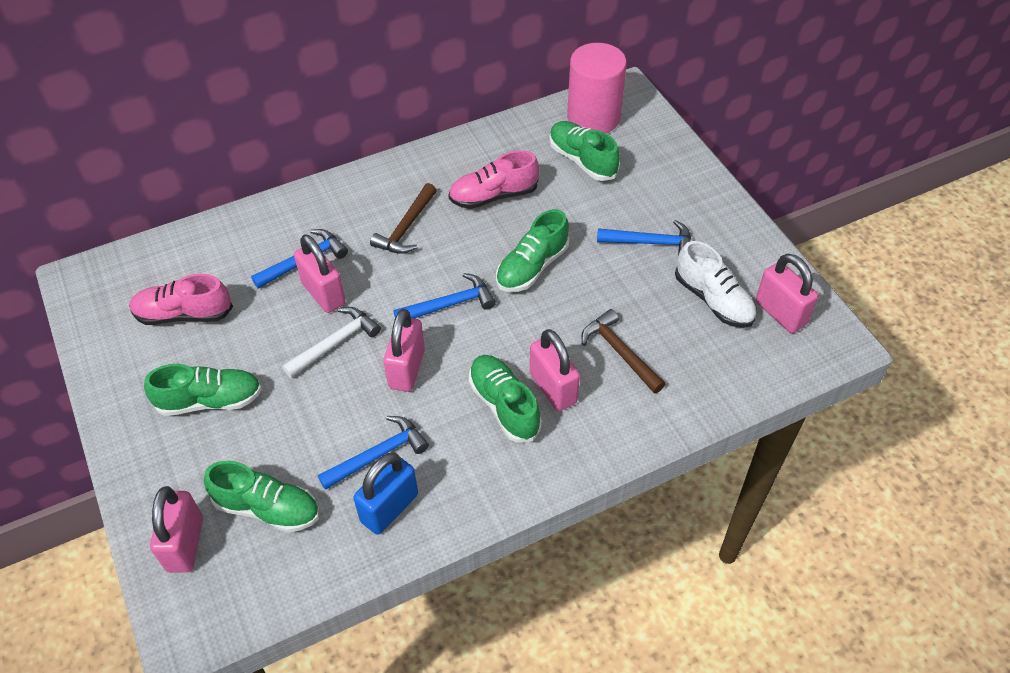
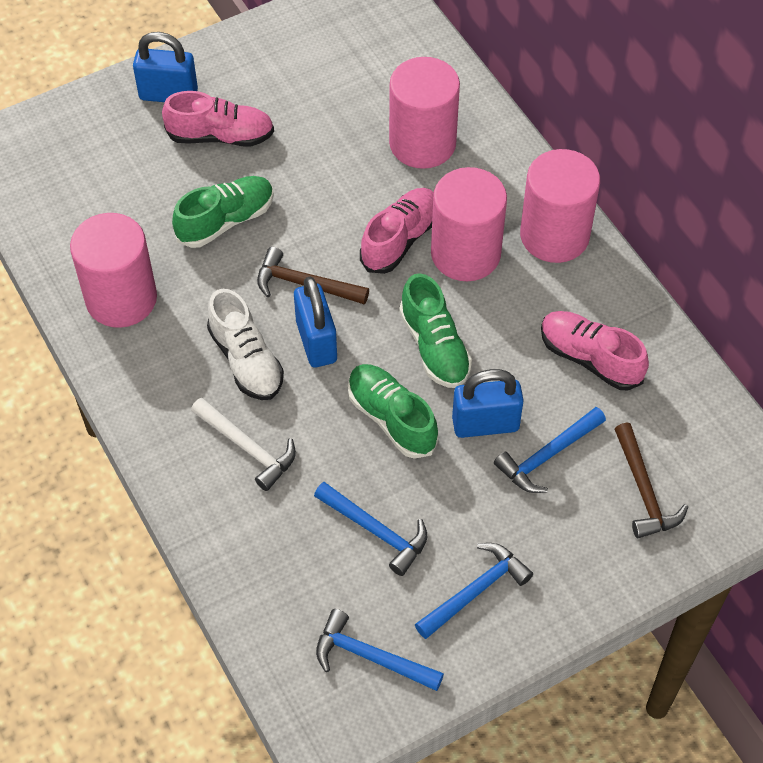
blue padlock: 1 -> 3
green shoe: 5 -> 3
pink cylinder: 1 -> 4
pink padlock: 5 -> 0
pink shoe: 2 -> 3

